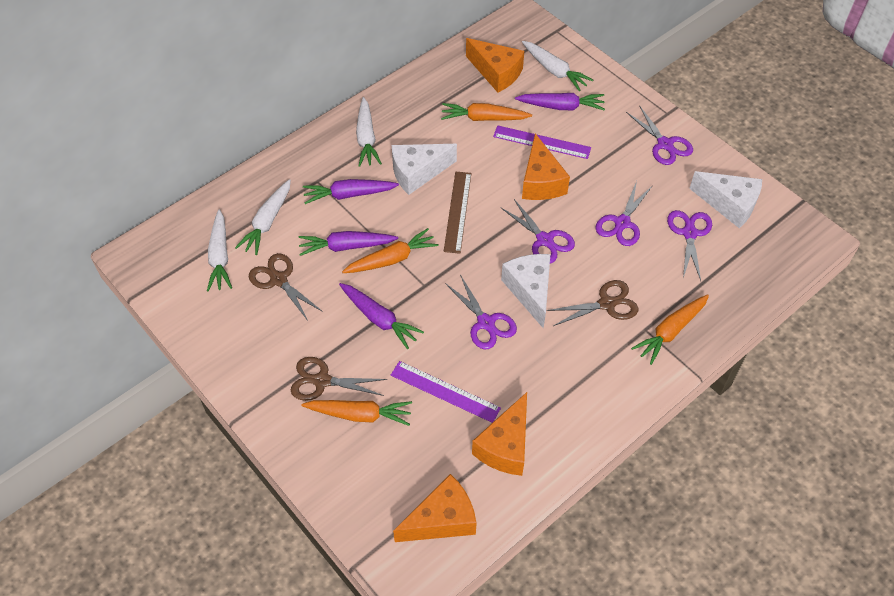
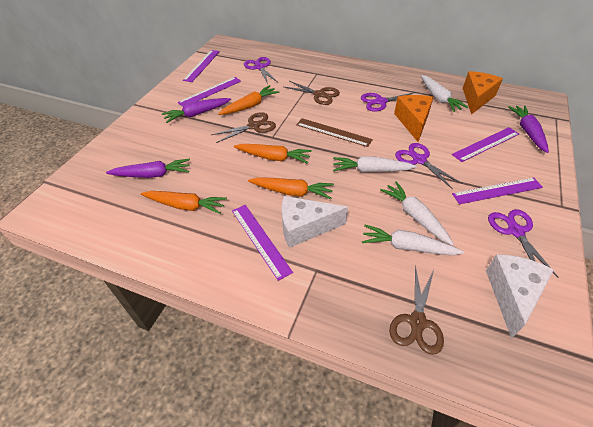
orange cheese: 4 -> 2
purple carrot: 4 -> 3
purple ruler: 2 -> 5
purple scissors: 5 -> 4
white cheese: 3 -> 2

